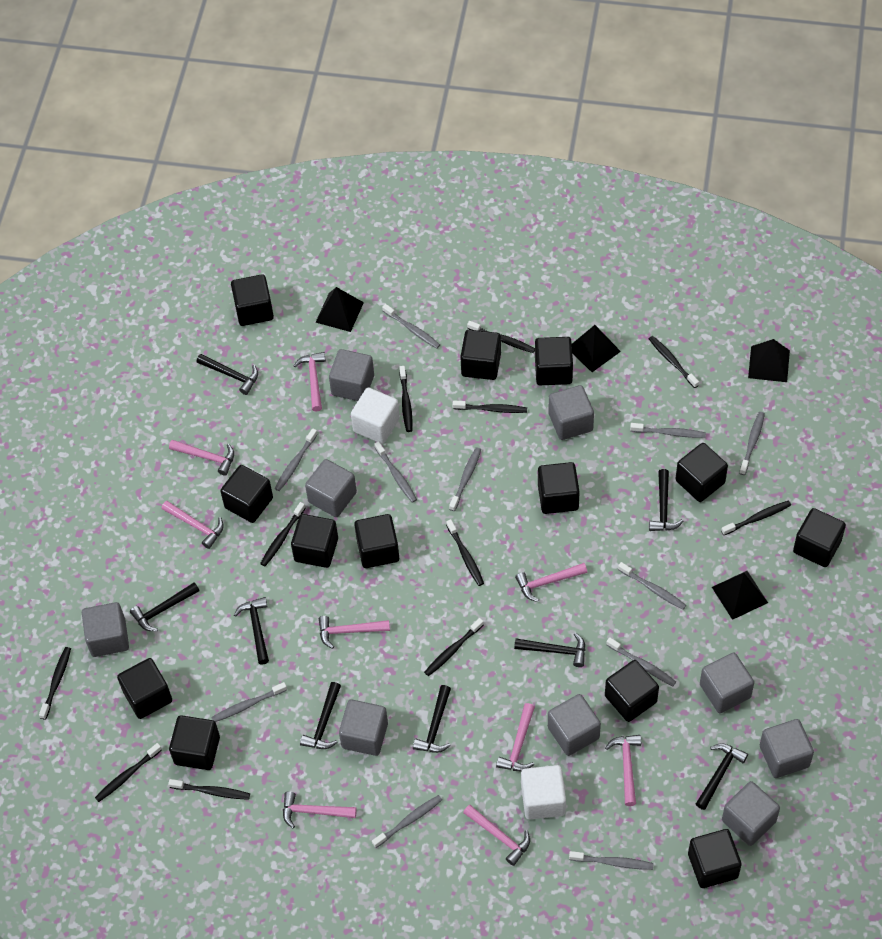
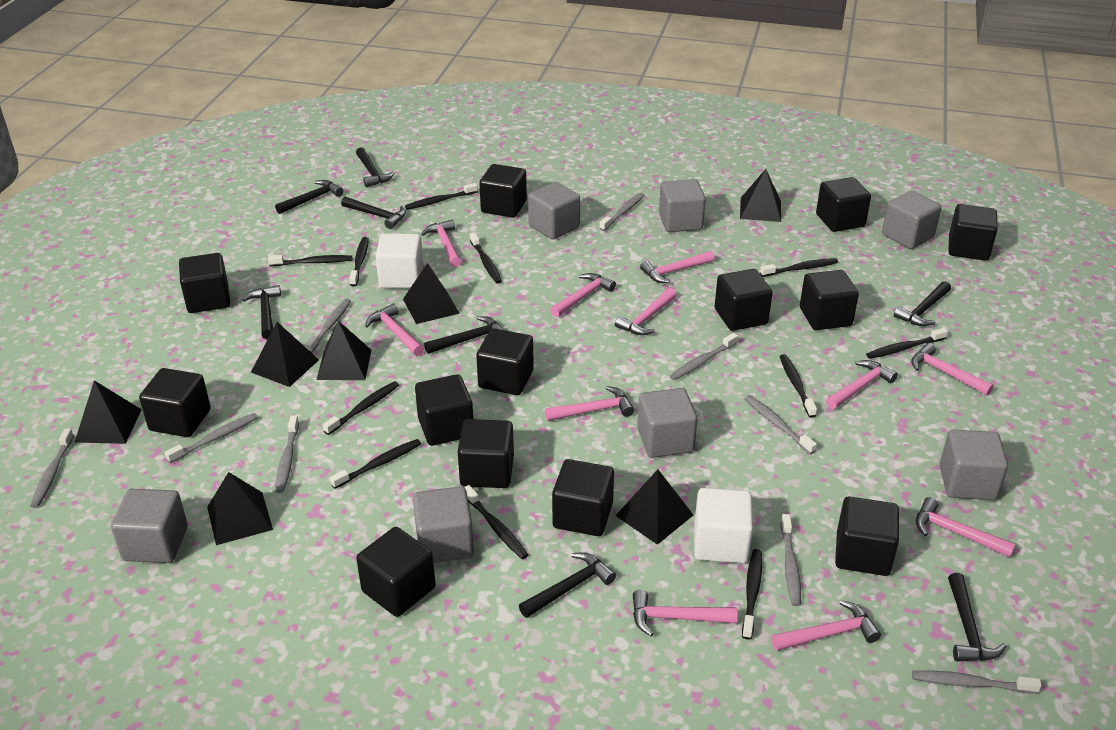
black pyramid: 4 -> 7
grey cube: 9 -> 7
grey toothbrush: 11 -> 9
pink hammer: 9 -> 11

